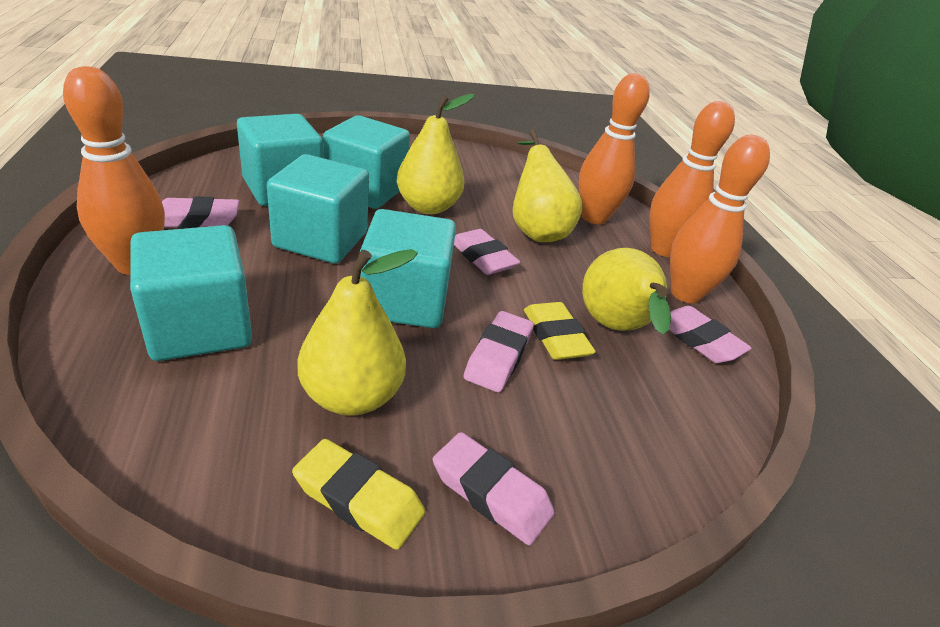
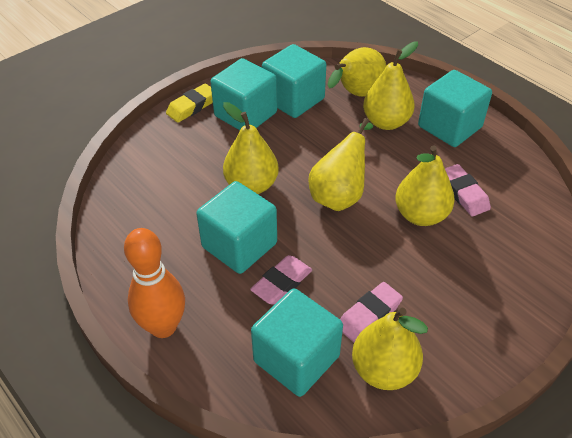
orange bowling pin: 4 -> 1
pink eraser: 5 -> 3
yellow eraser: 2 -> 1
yellow pear: 4 -> 6

